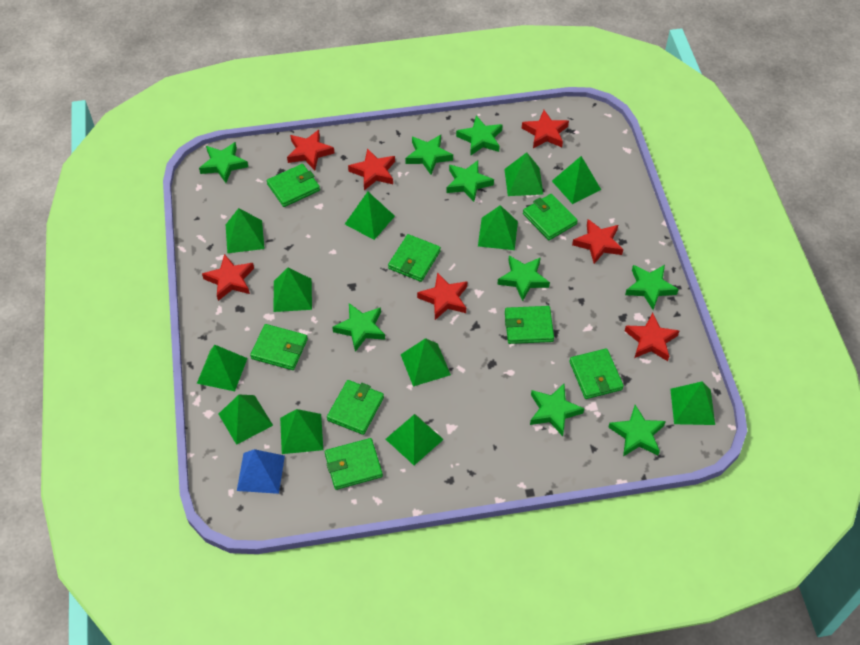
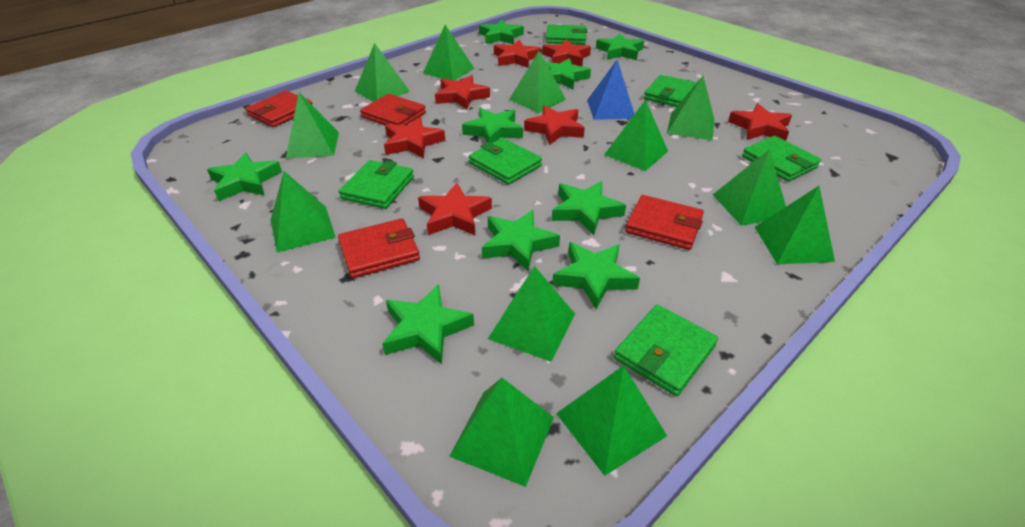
green wallet: 8 -> 6
red wallet: 0 -> 4

